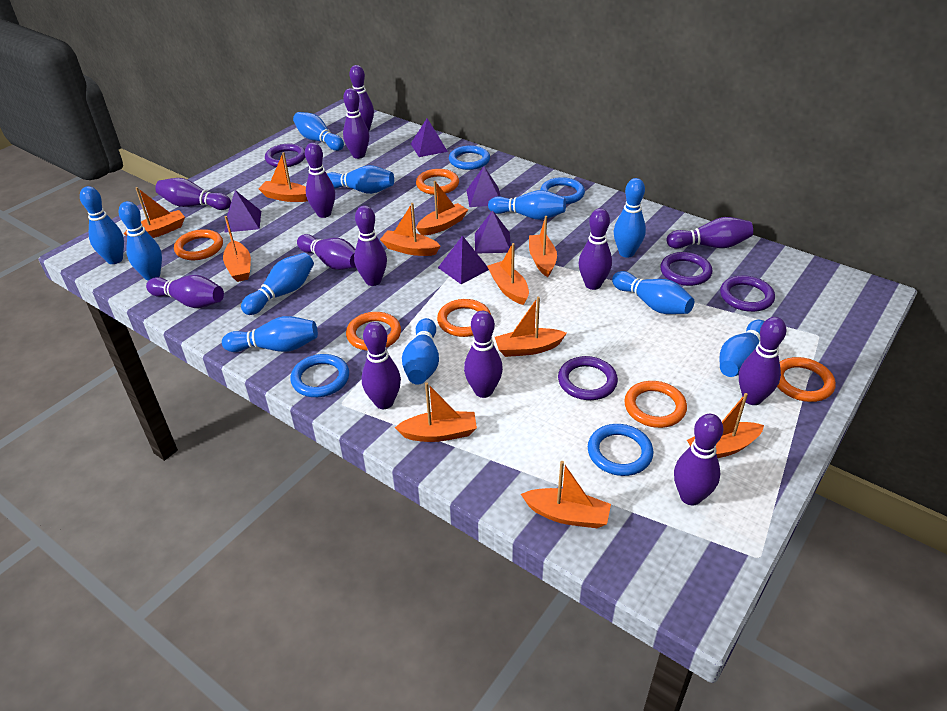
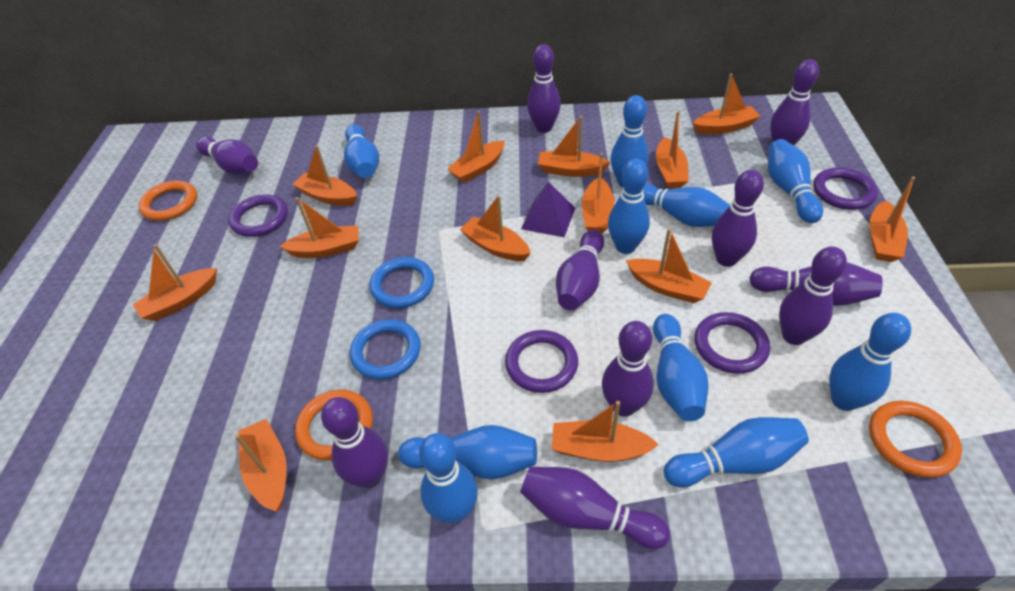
blue bowling pin: 11 -> 10
blue ring: 4 -> 2
orange boat: 11 -> 13
orange ring: 6 -> 3
purple bowling pin: 13 -> 10
purple pyramid: 5 -> 1

